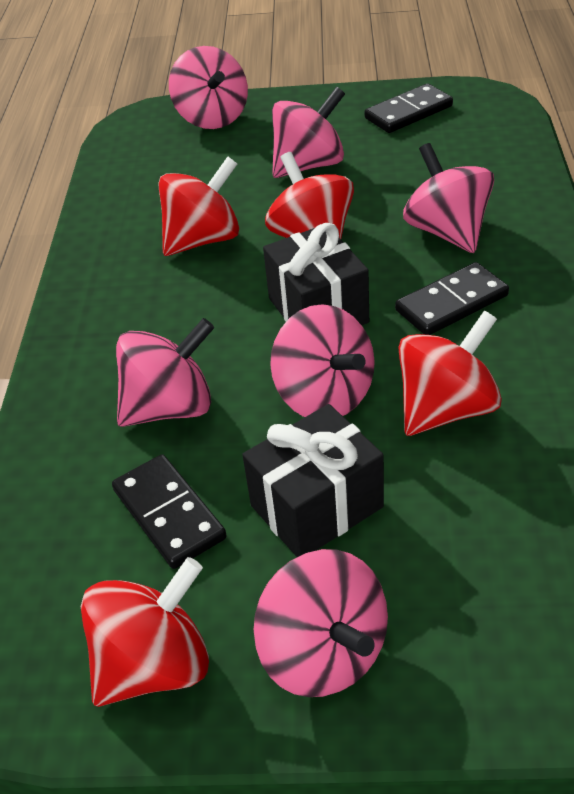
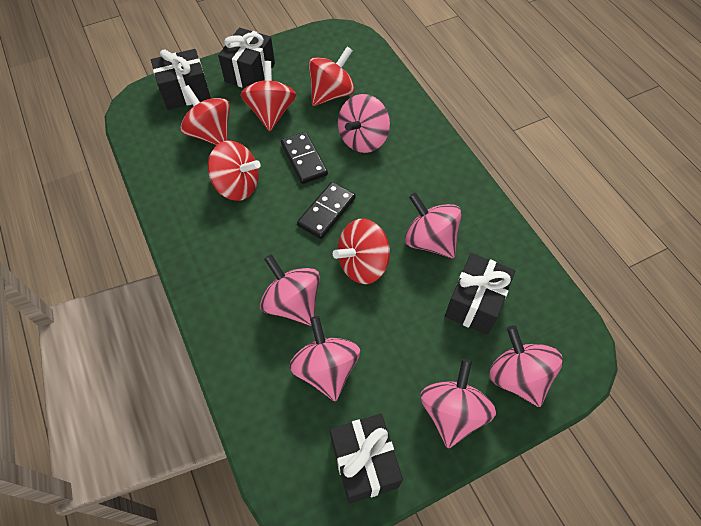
black domino: 3 -> 2
black gift: 2 -> 4
red spinning top: 4 -> 5

